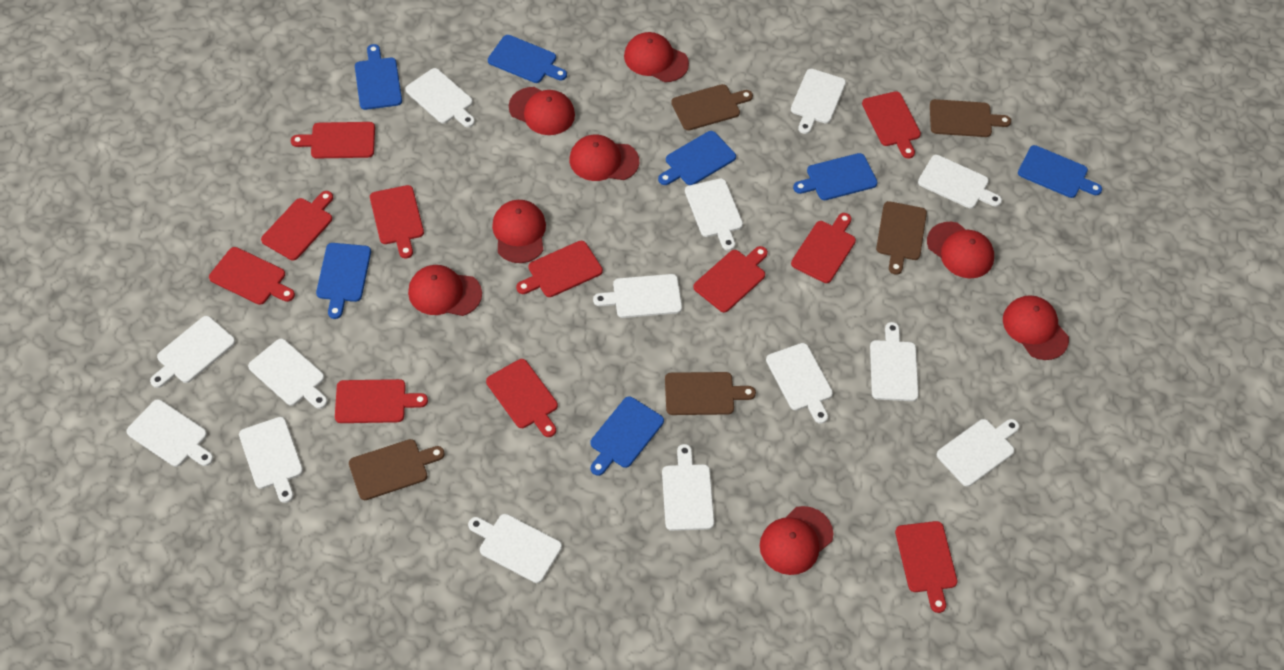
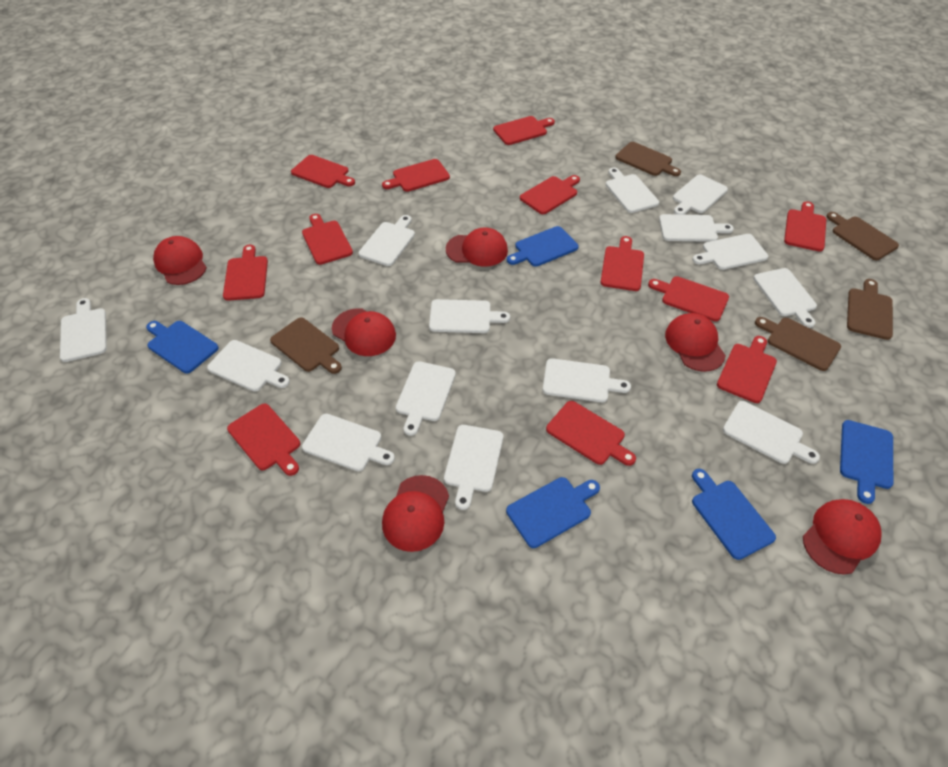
blue cutting board: 7 -> 5
red cap: 8 -> 6
red cutting board: 11 -> 12

